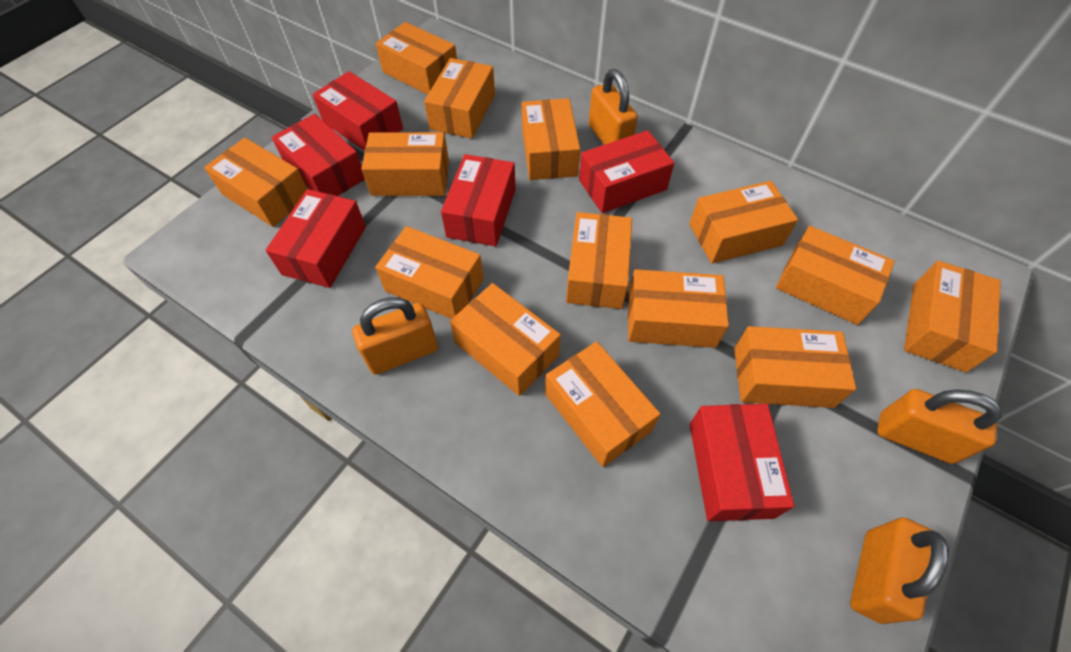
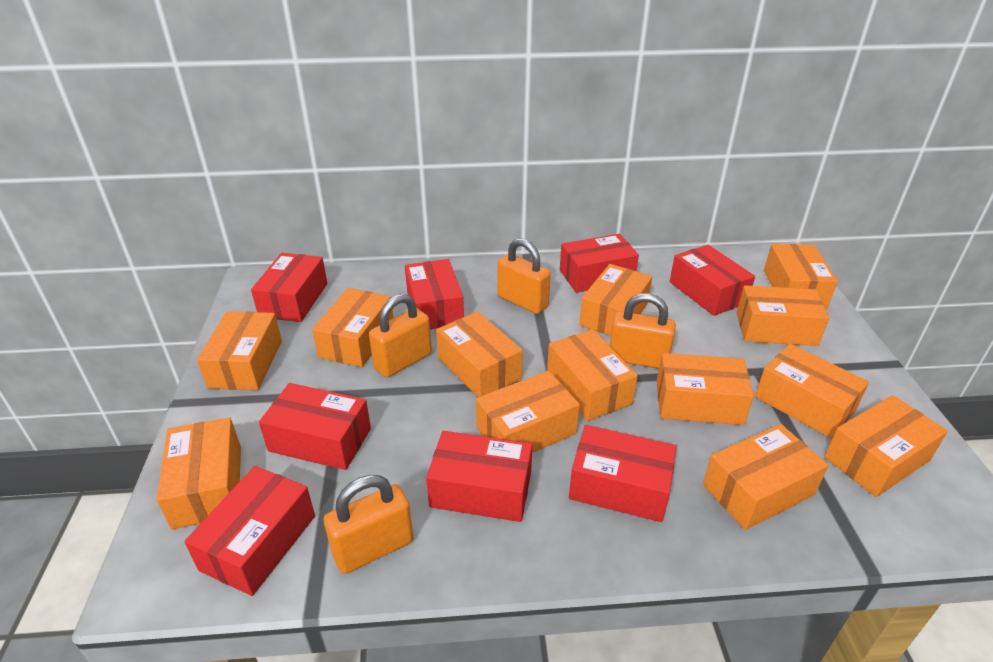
orange box: 14 -> 13
red box: 6 -> 8

